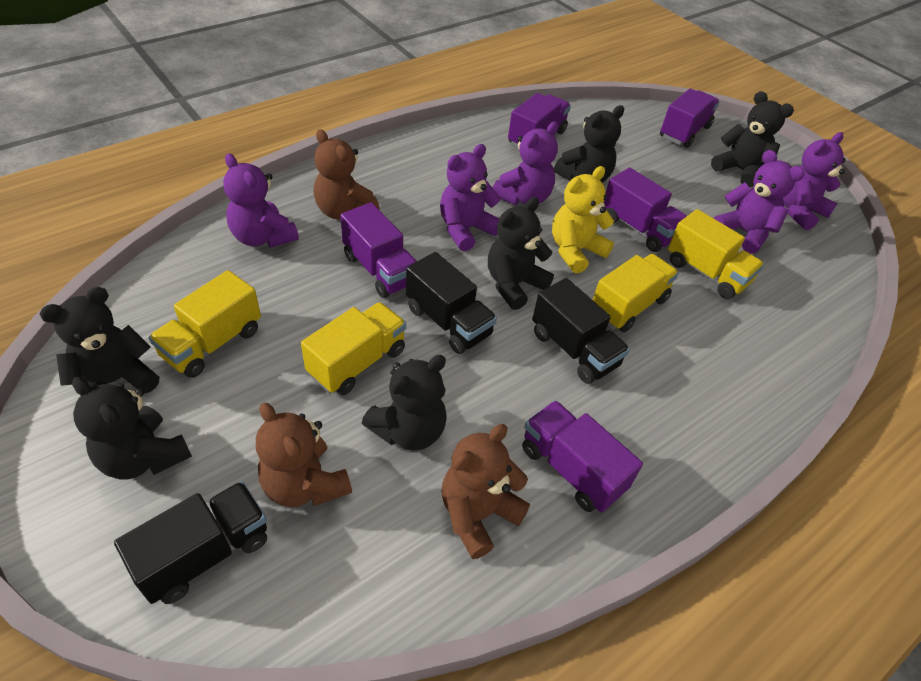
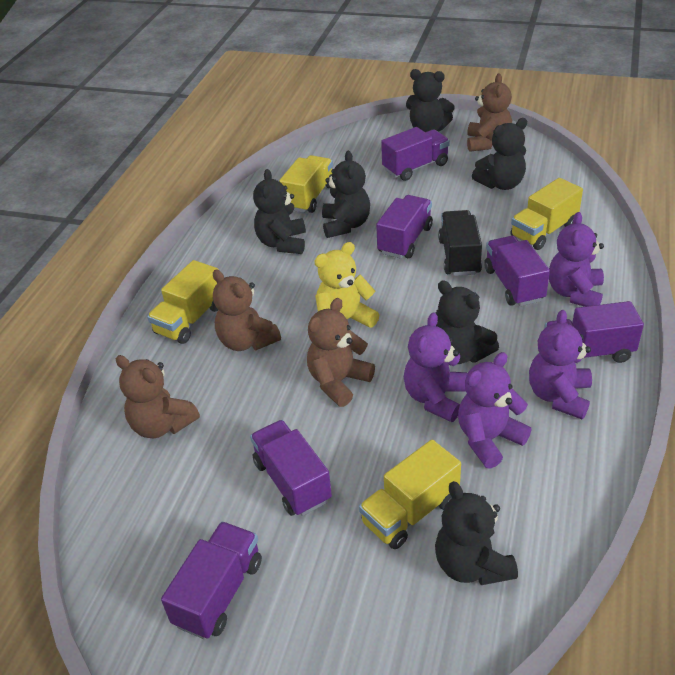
black truck: 3 -> 1
brown teddy bear: 3 -> 4
purple teddy bear: 5 -> 4
purple truck: 5 -> 6

